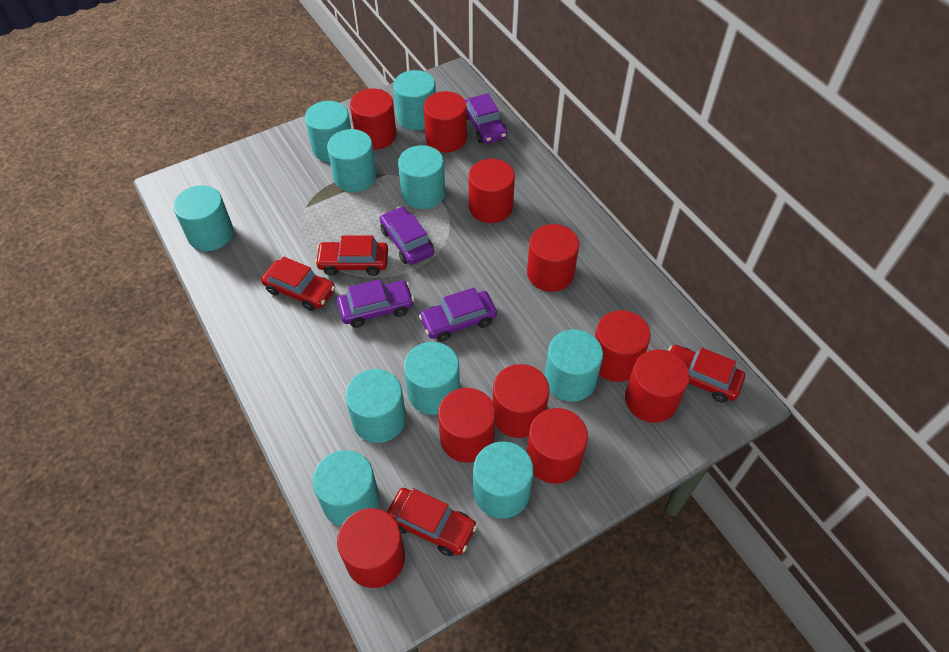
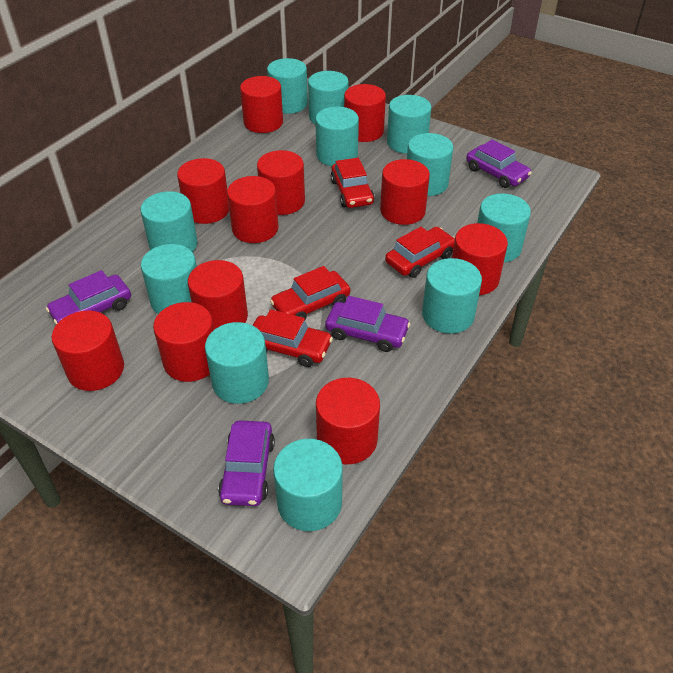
red cylinder: 10 -> 11
turquoise cylinder: 10 -> 11

